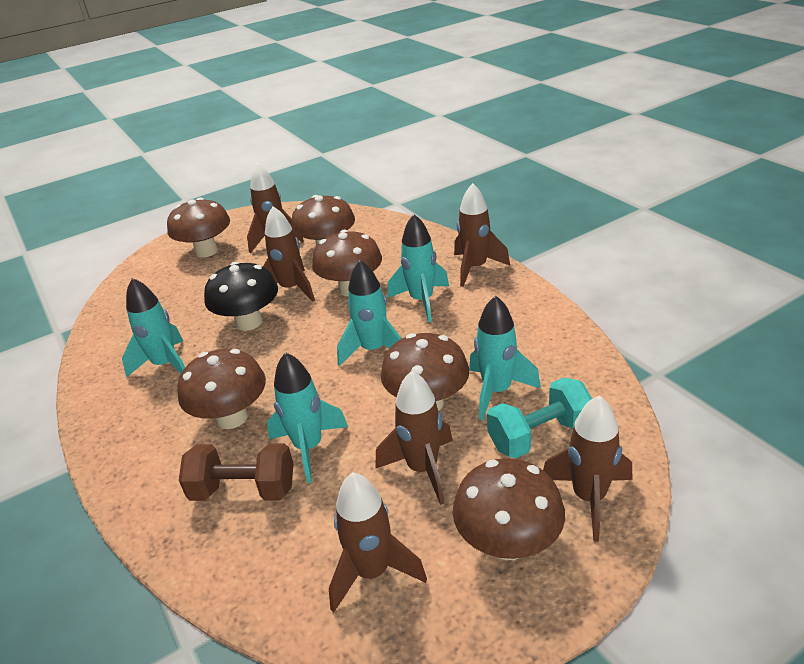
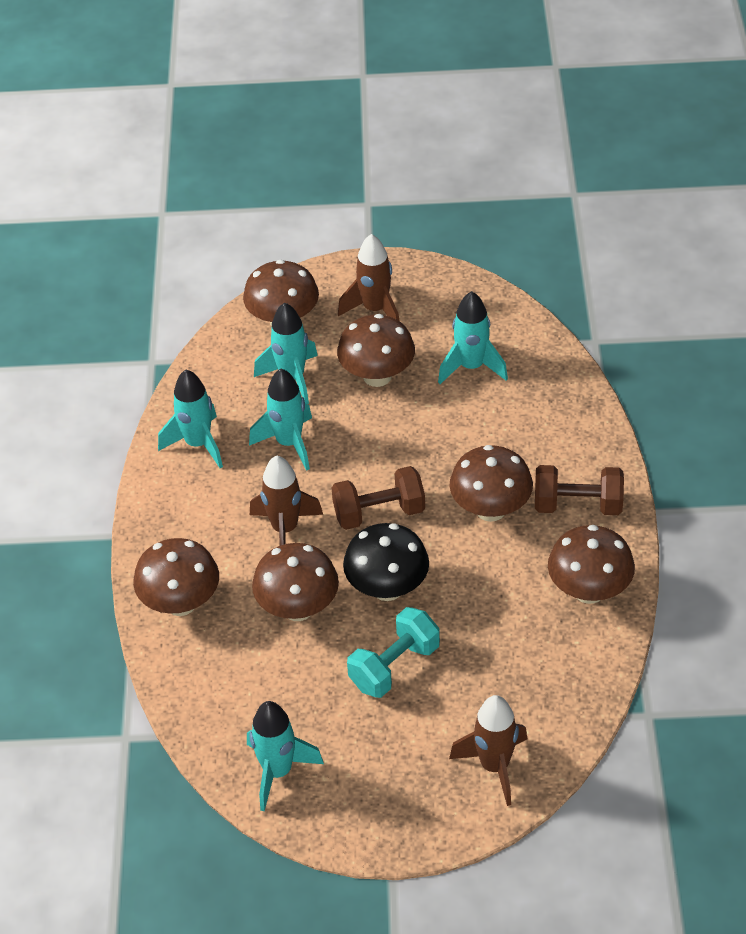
brown dumbbell: 1 -> 2
brown rocket: 6 -> 3

